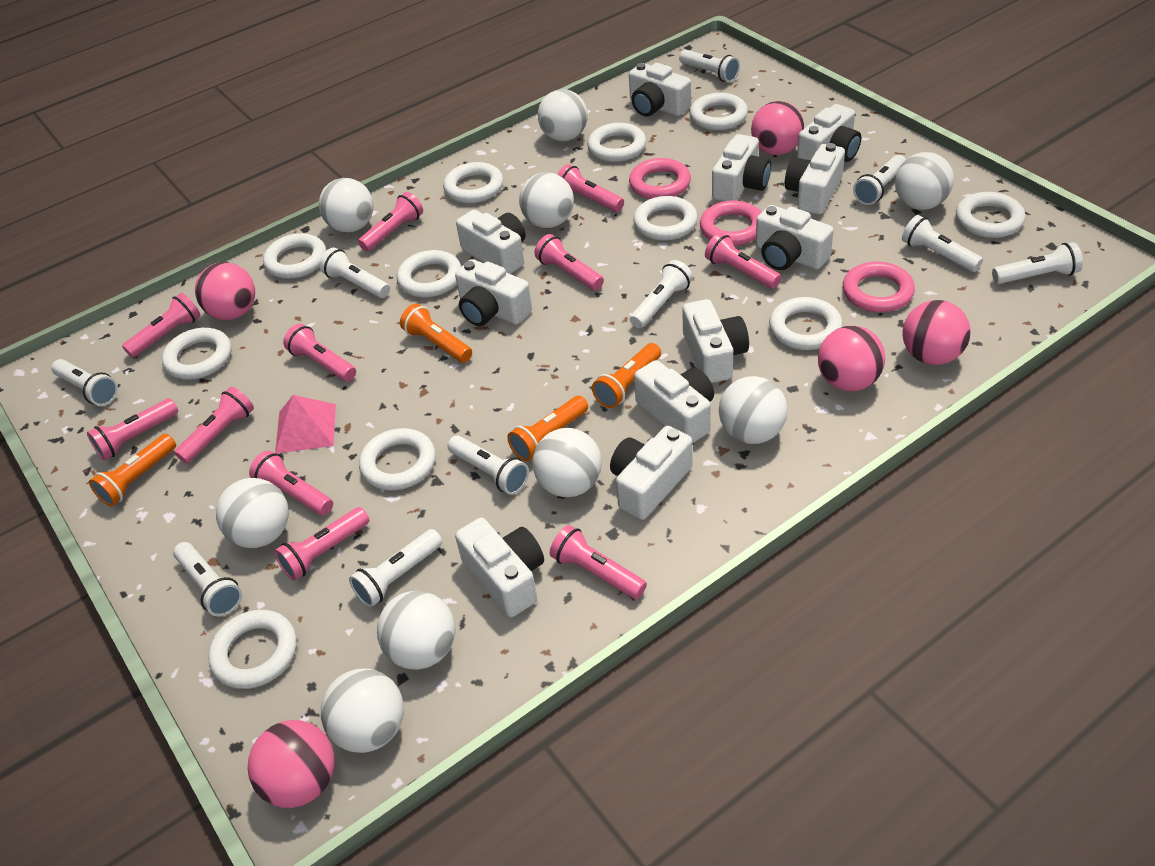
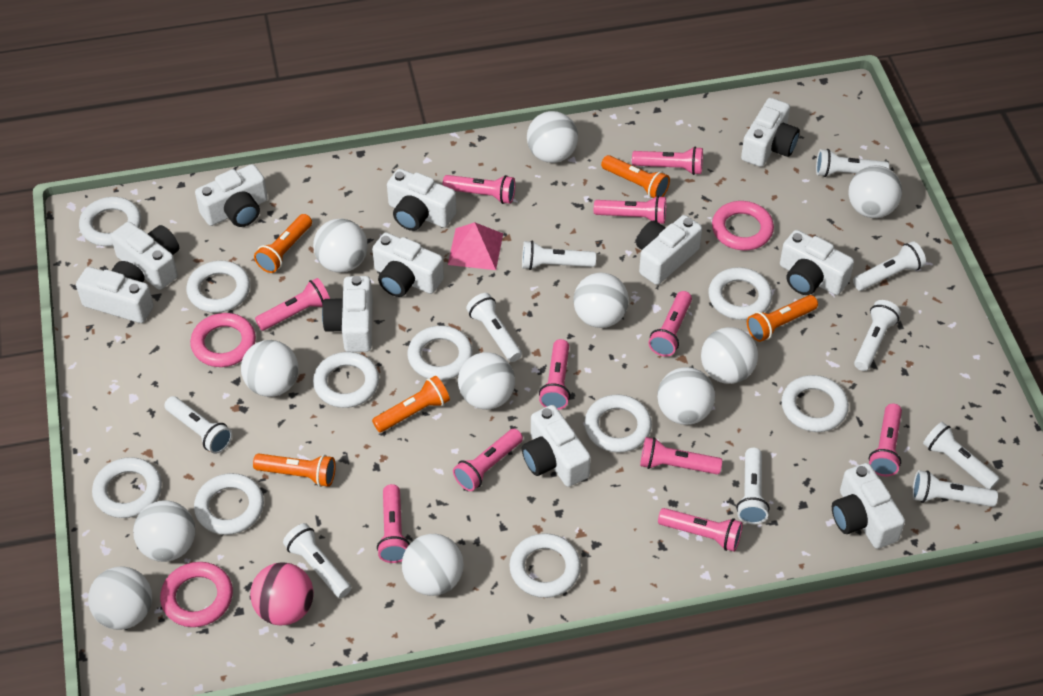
orange flashlight: 4 -> 5
pink ball: 5 -> 1
white ball: 9 -> 11
white ring: 11 -> 10

